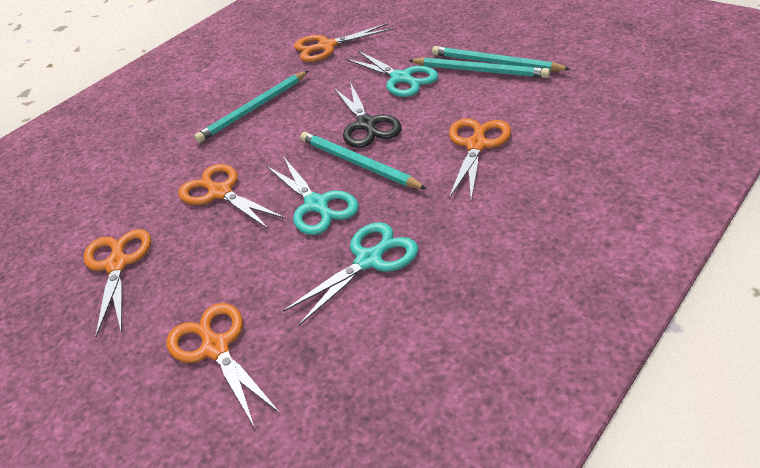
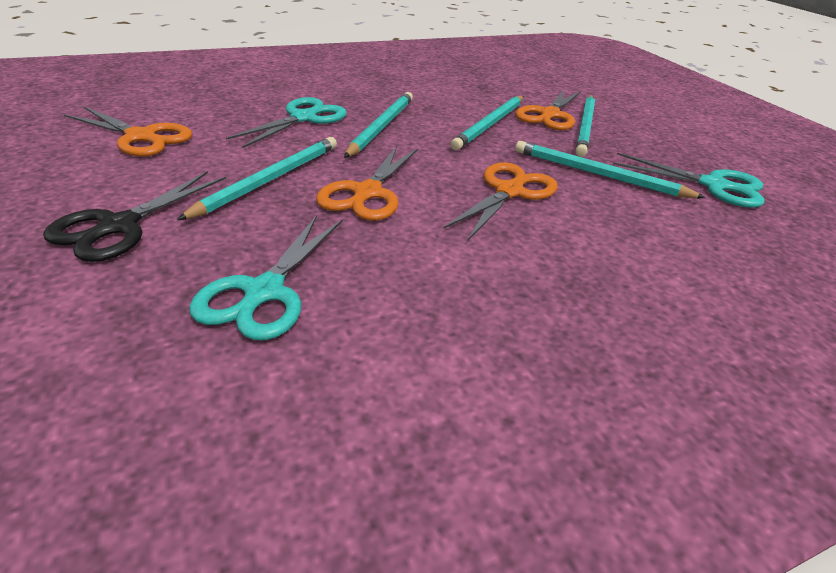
orange scissors: 5 -> 4
turquoise pencil: 4 -> 5

